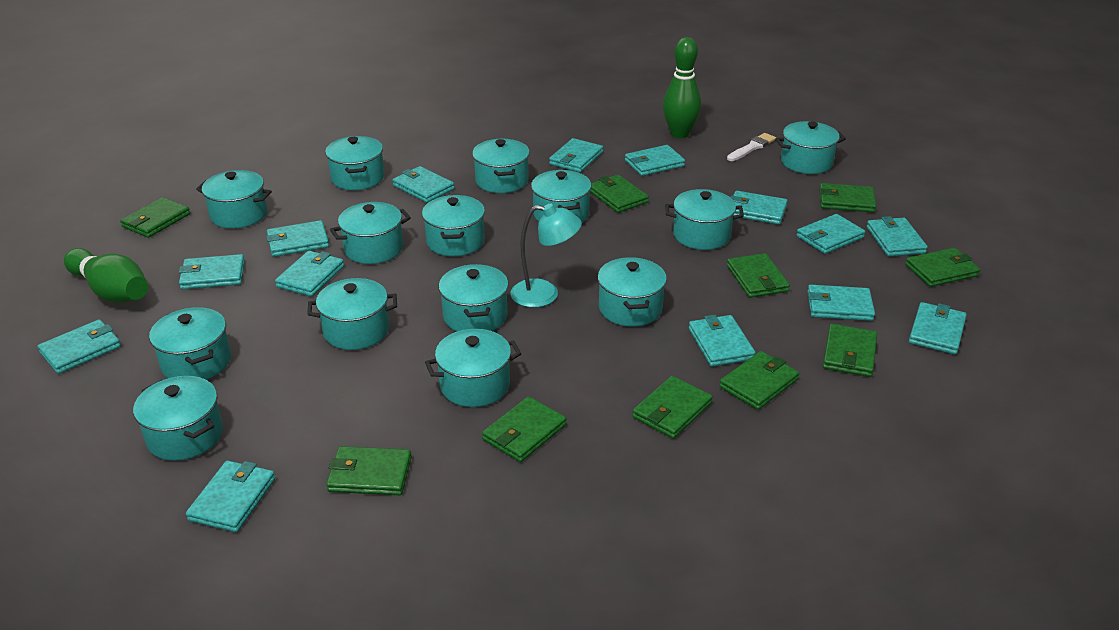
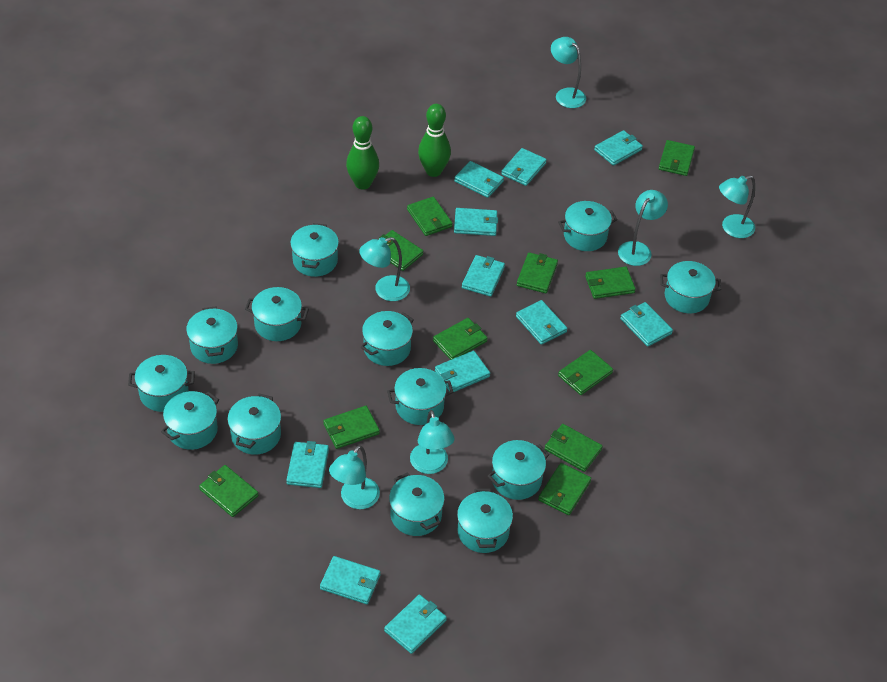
green wallet: 10 -> 11
turquoise lamp: 1 -> 6
turquoise pot: 14 -> 13
turquoise wallet: 14 -> 11
white brush: 1 -> 0

